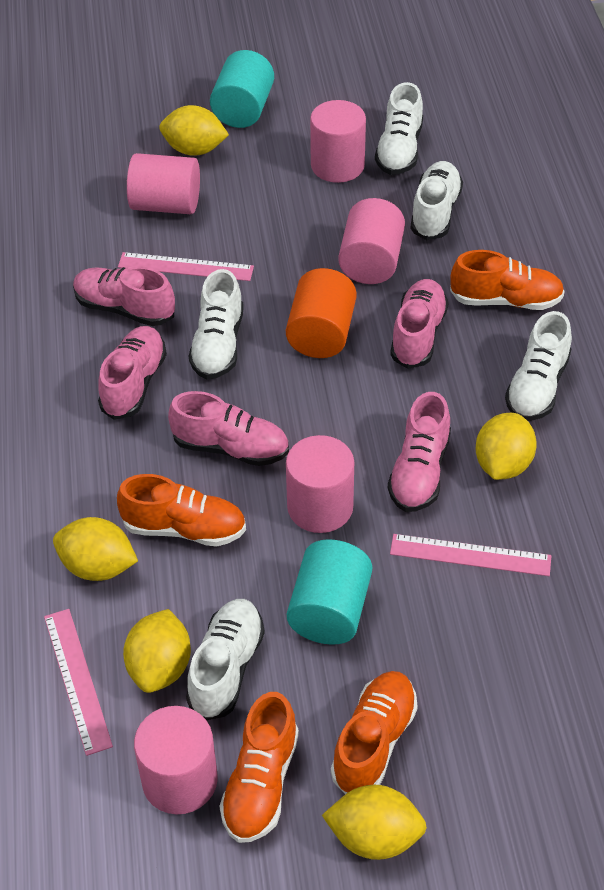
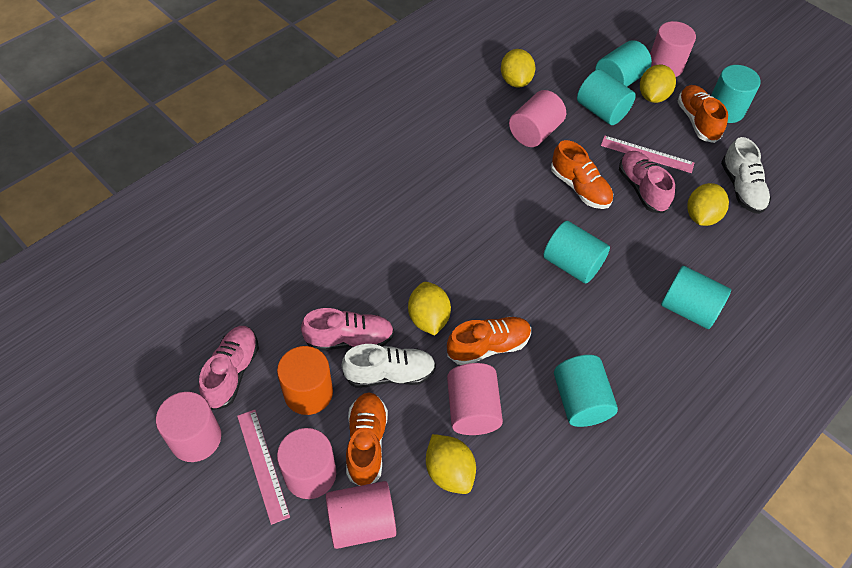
pink cylinder: 5 -> 6
pink ruler: 3 -> 2
pink shoe: 5 -> 3
turquoise cylinder: 2 -> 6
white shoe: 5 -> 2

